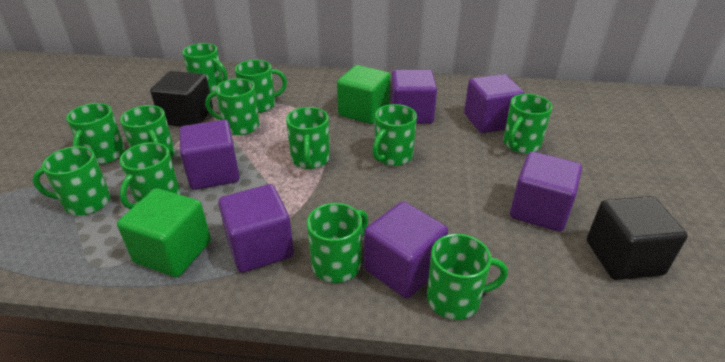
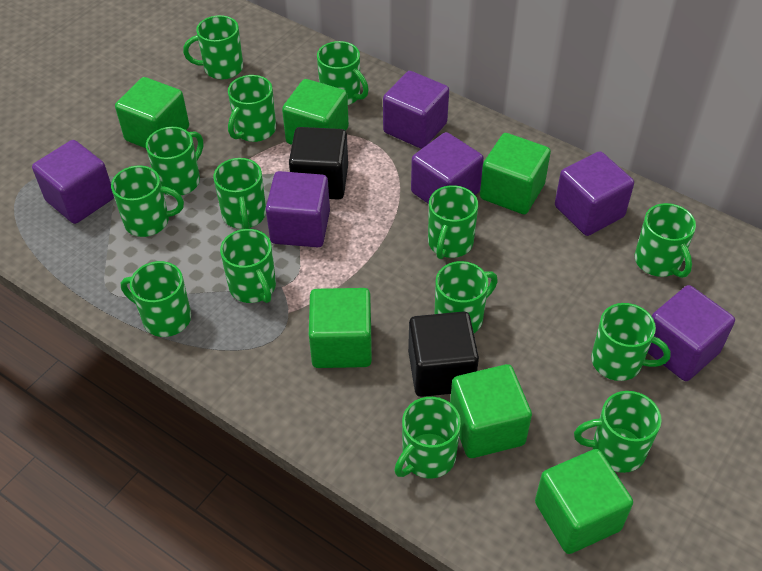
green cube: 2 -> 6
green mug: 12 -> 14

